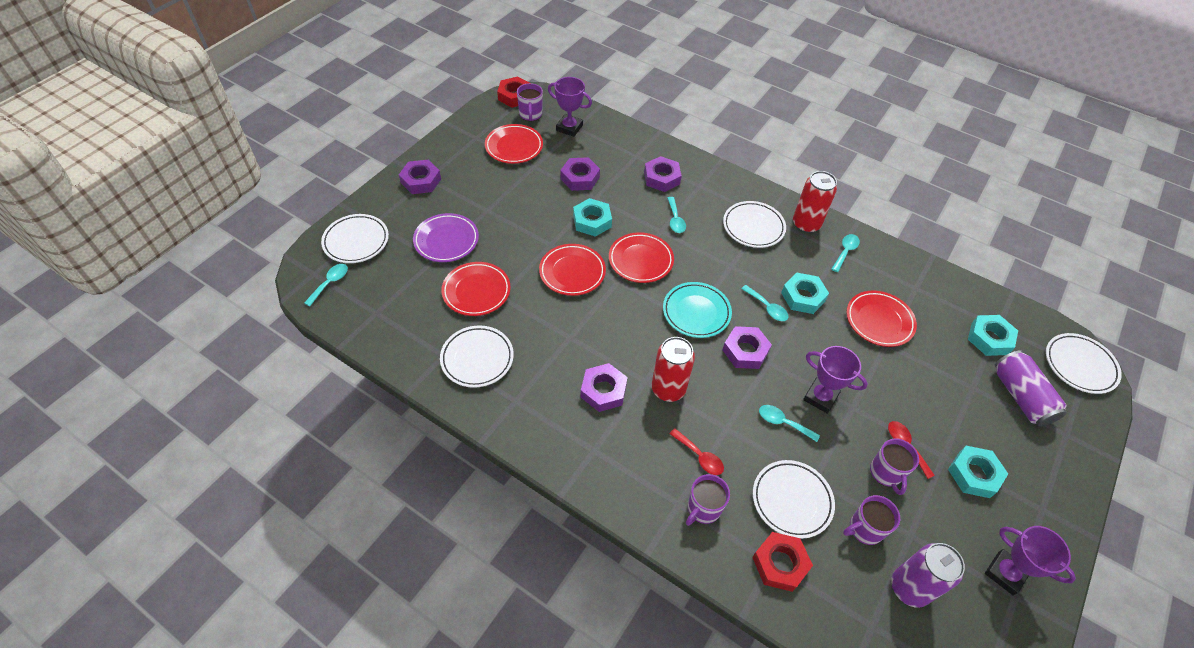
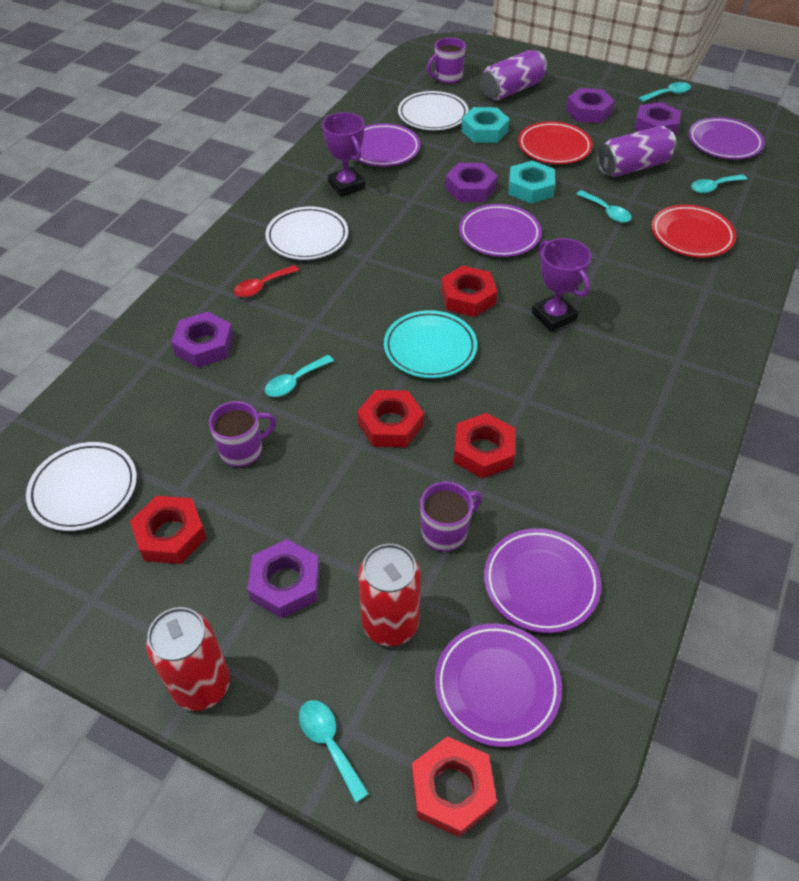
purple mug: 4 -> 3
purple plate: 1 -> 5
purple trophy: 3 -> 2
red nut: 2 -> 5
red plate: 5 -> 2
red spoon: 2 -> 1
turquoise nut: 4 -> 2
white plate: 5 -> 3

